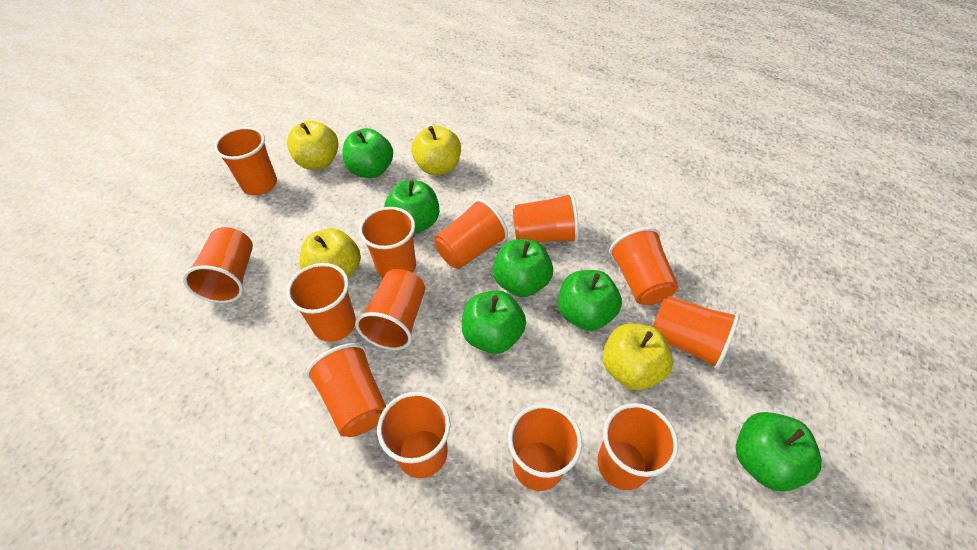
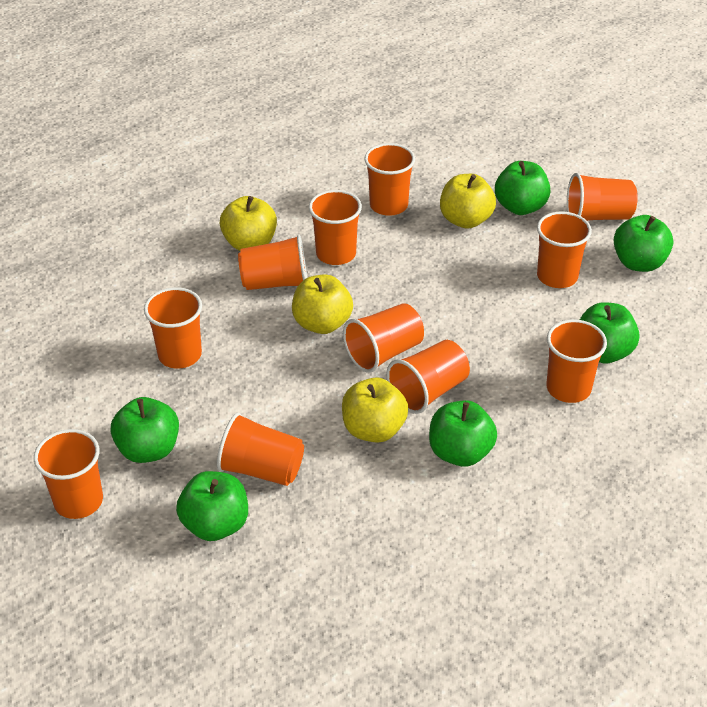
orange cup: 13 -> 11

